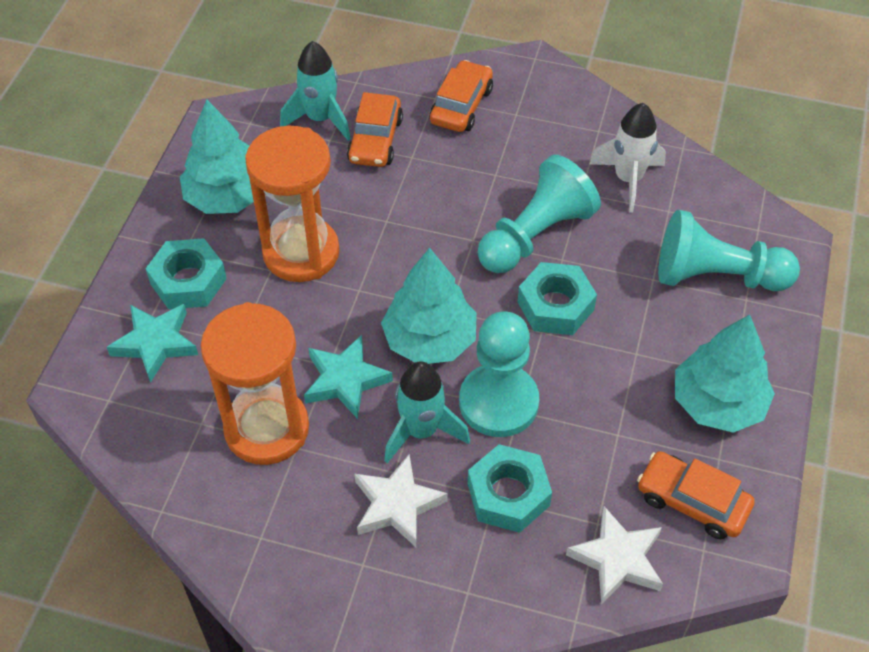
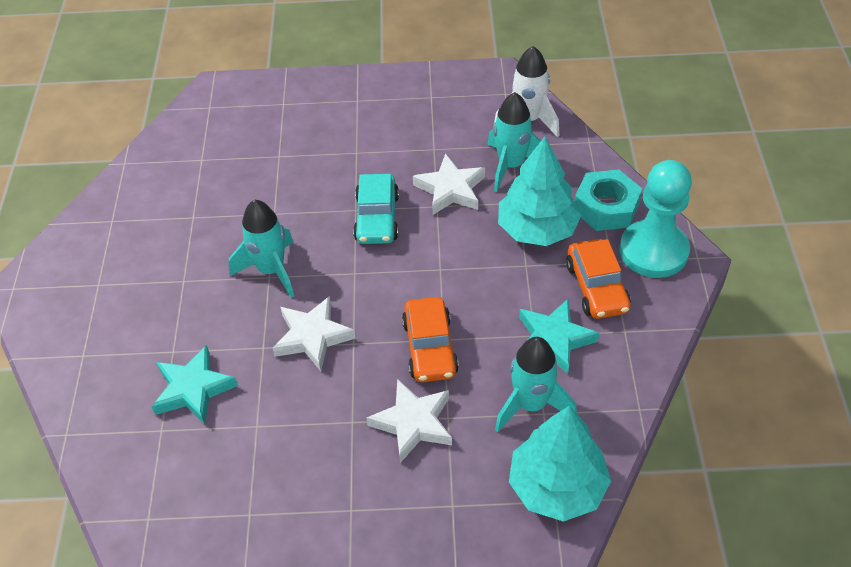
orange car: 3 -> 2
orange hourglass: 2 -> 0
turquoise car: 0 -> 1
turquoise nut: 3 -> 1
turquoise pawn: 3 -> 1
turquoise rocket: 2 -> 3
turquoise tree: 3 -> 2
white star: 2 -> 3

